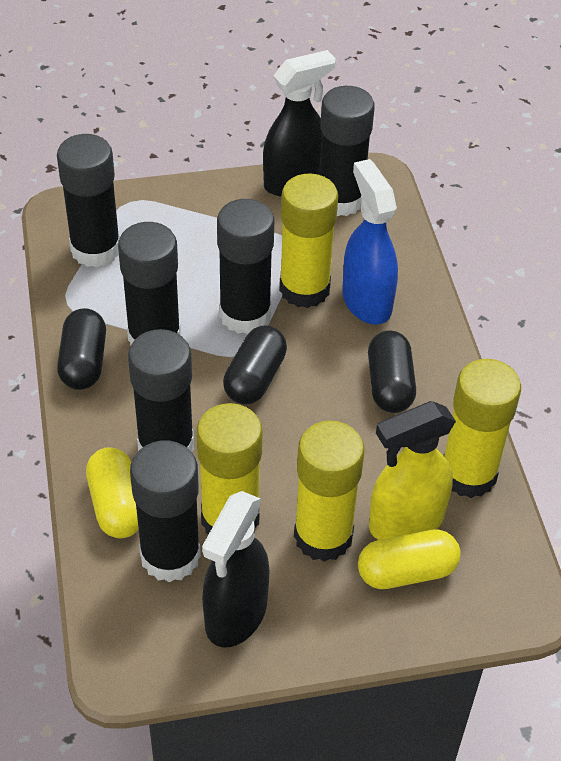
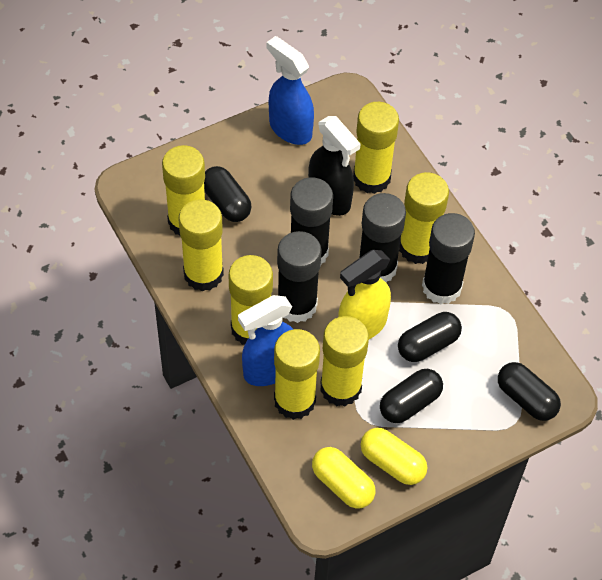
black capsule: 3 -> 4
black glue stick: 6 -> 4
black spray bottle: 2 -> 1
blue spray bottle: 1 -> 2
yellow glue stick: 4 -> 7

